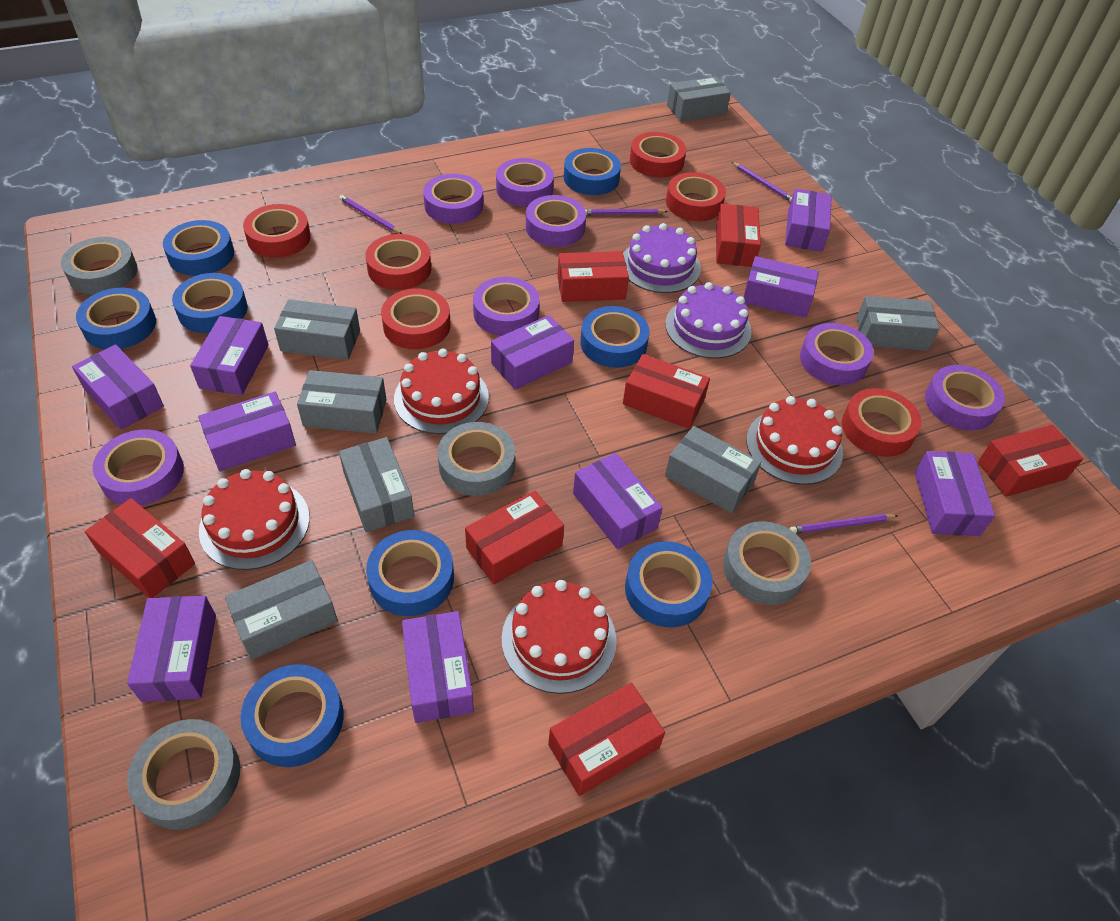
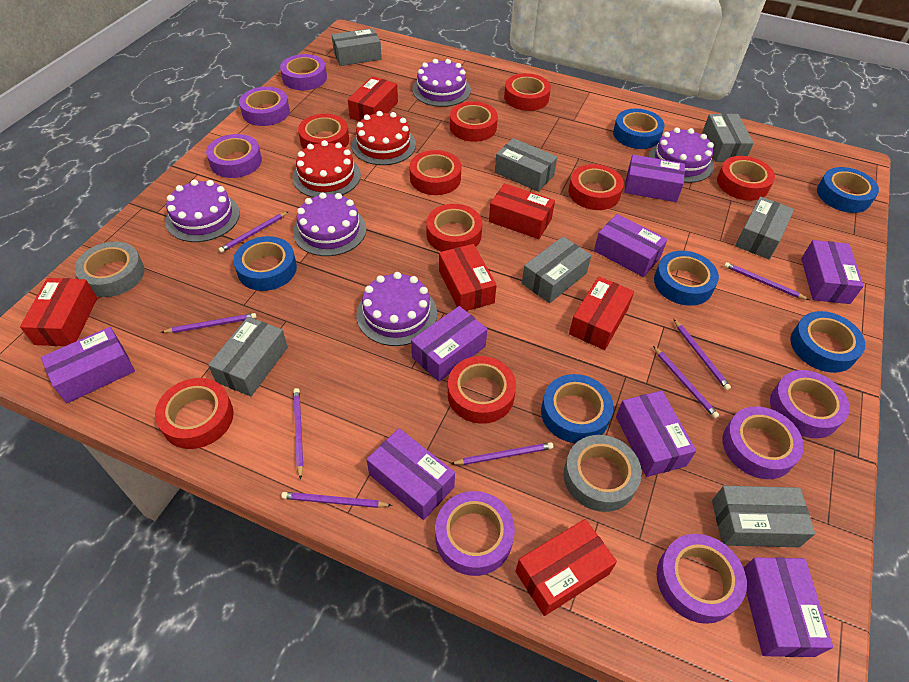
blue tape: 8 -> 6
grey tape: 4 -> 2
purple box: 10 -> 8
purple cake: 2 -> 5
purple pencil: 4 -> 8
red box: 7 -> 6
red cake: 4 -> 2
red tape: 6 -> 9

